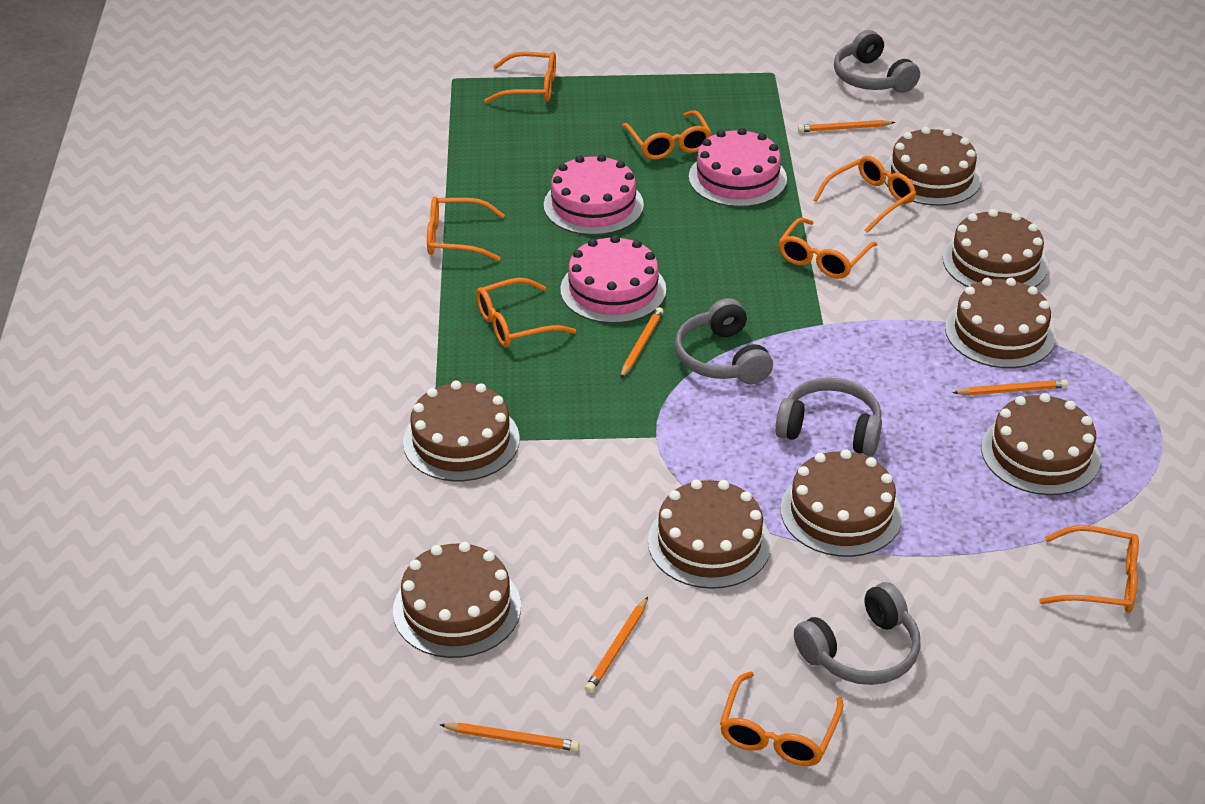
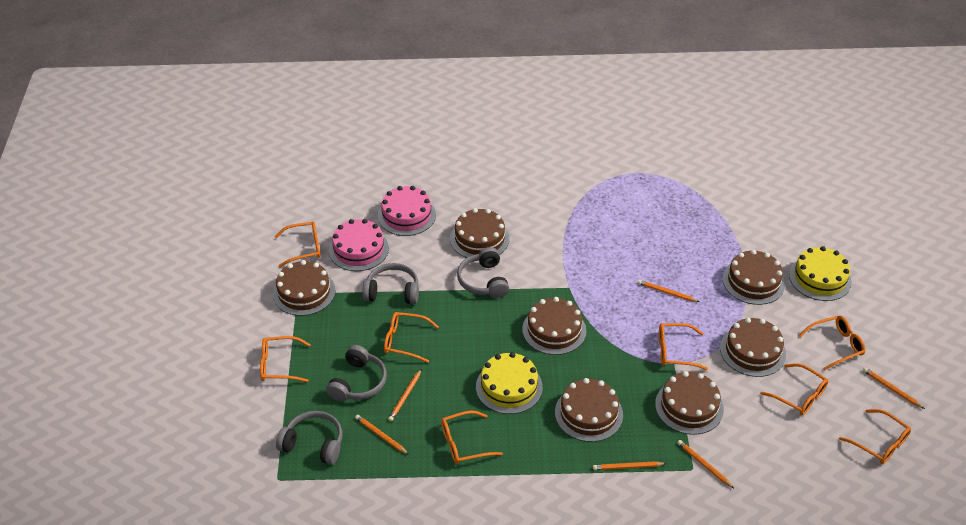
brown cake: 8 -> 7
orange pencil: 5 -> 6
pink cake: 3 -> 2
yellow cake: 0 -> 2

